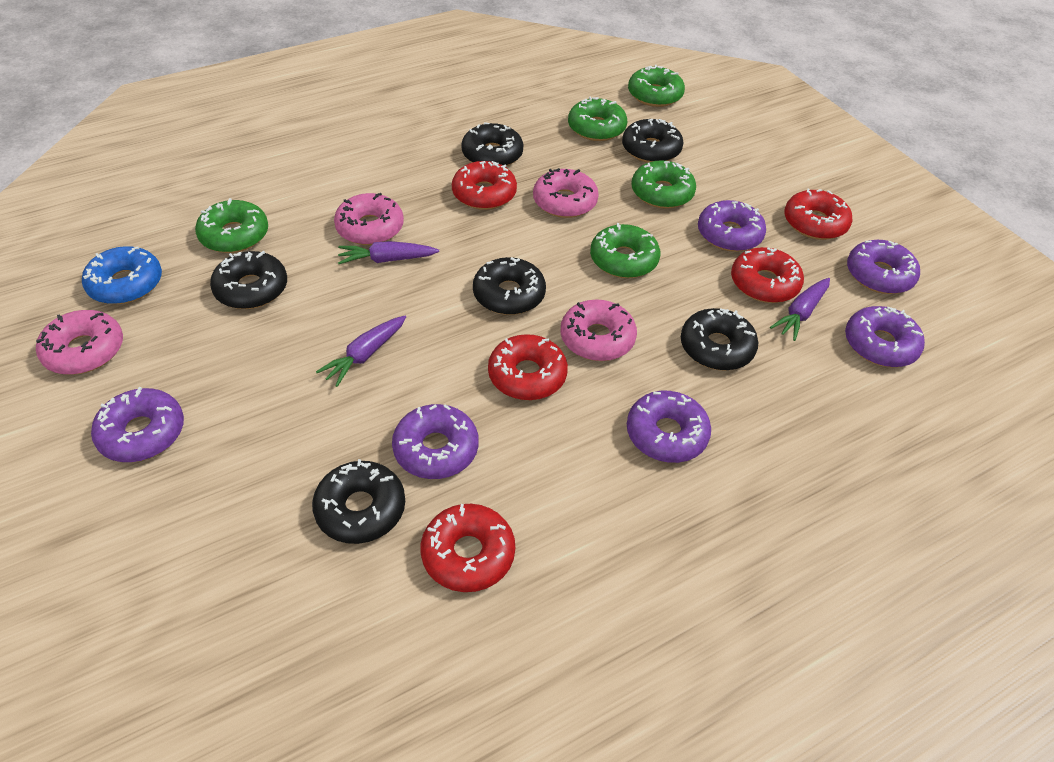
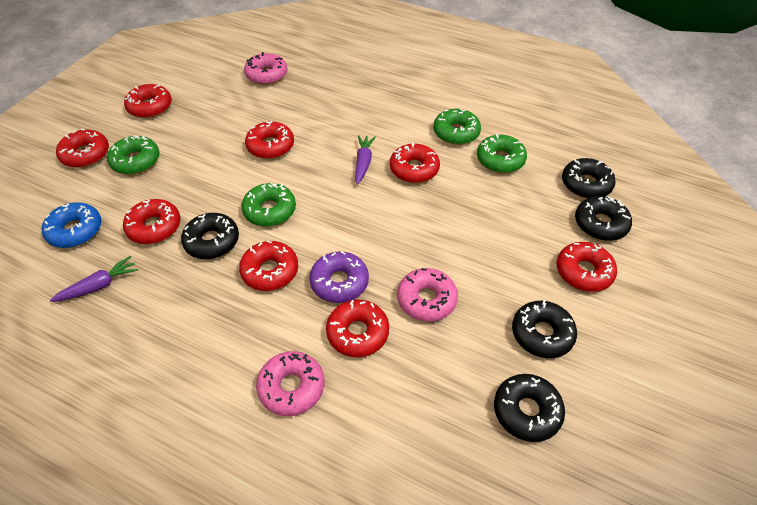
black donut: 6 -> 5
green donut: 5 -> 4
pink donut: 4 -> 3
purple carrot: 3 -> 2
purple donut: 6 -> 1
red donut: 5 -> 8

